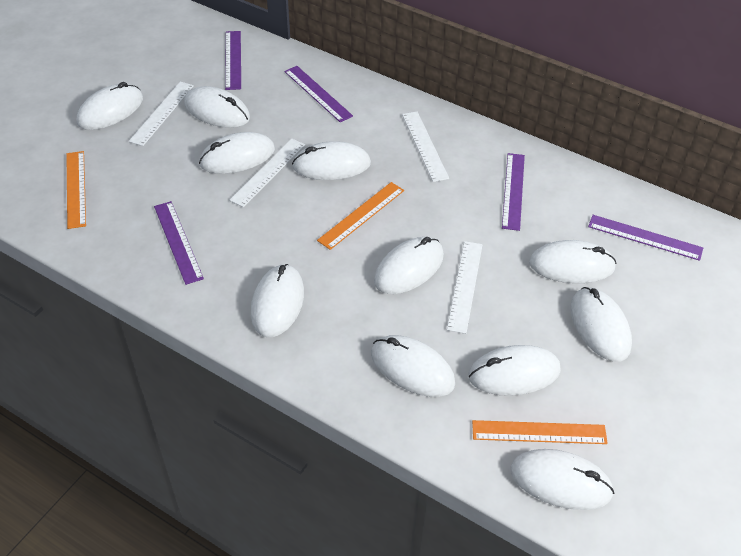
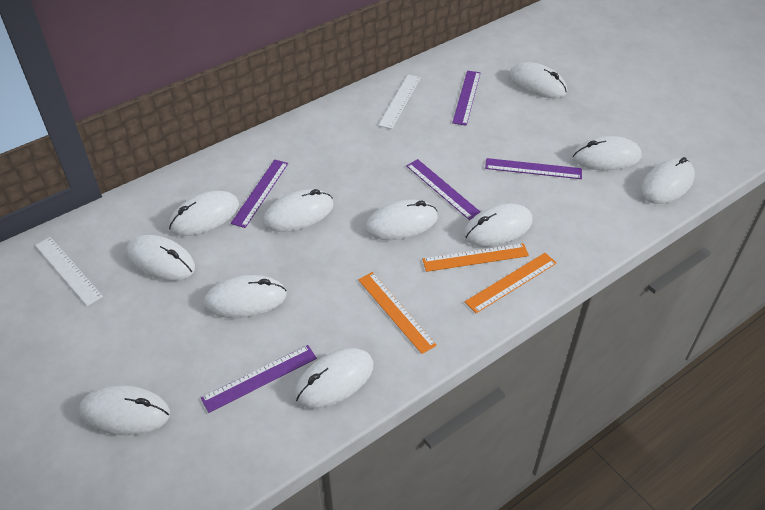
white ruler: 4 -> 2

